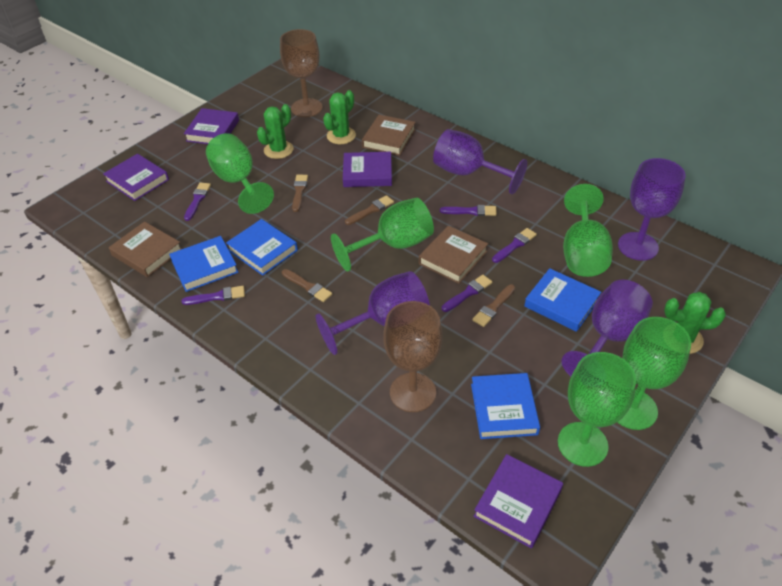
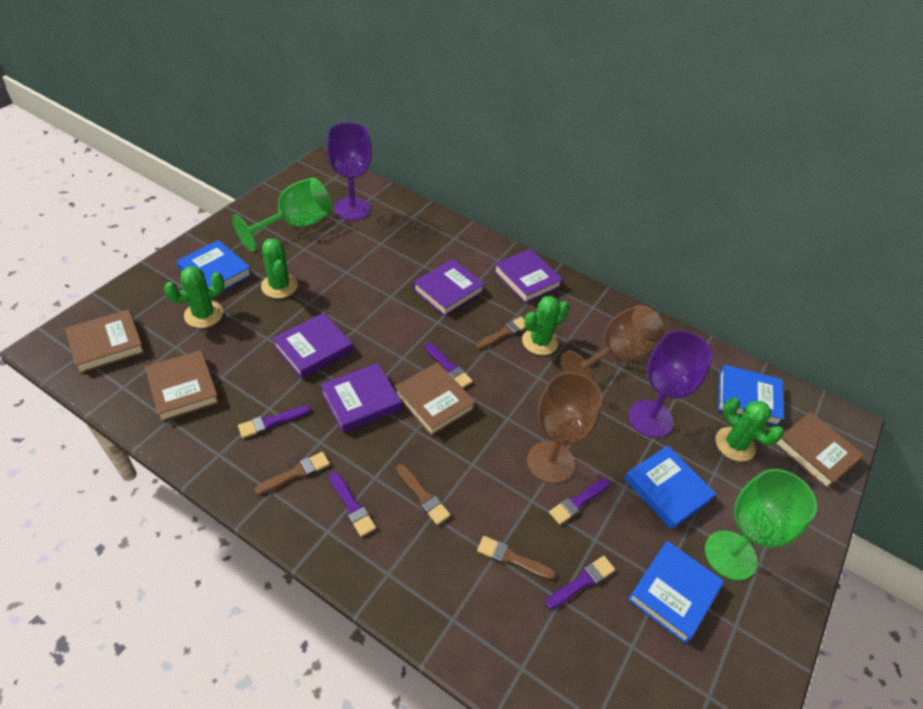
brown book: 3 -> 4
green cactus: 3 -> 4
green goblet: 5 -> 2
purple goblet: 4 -> 2

